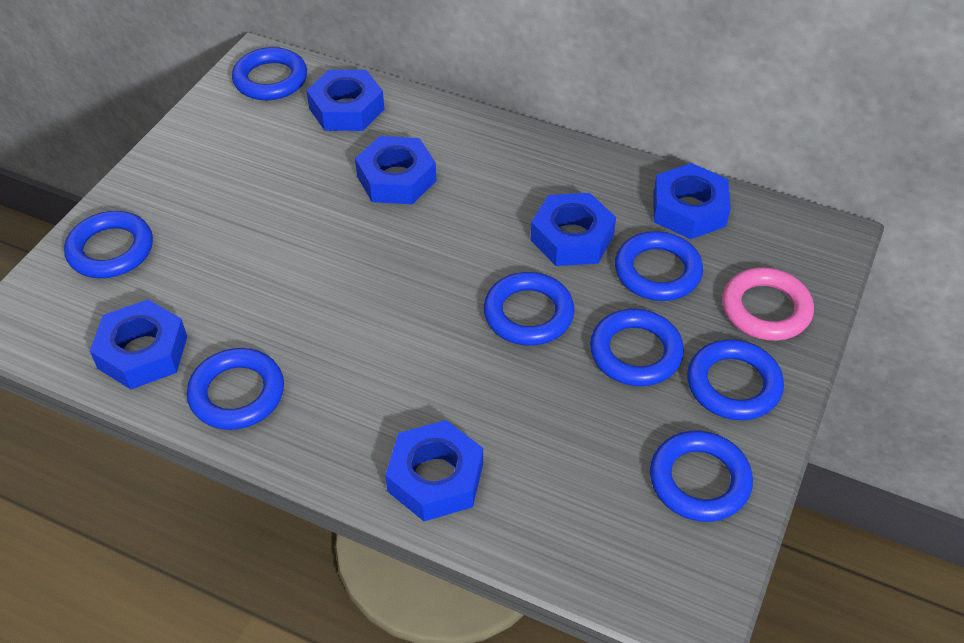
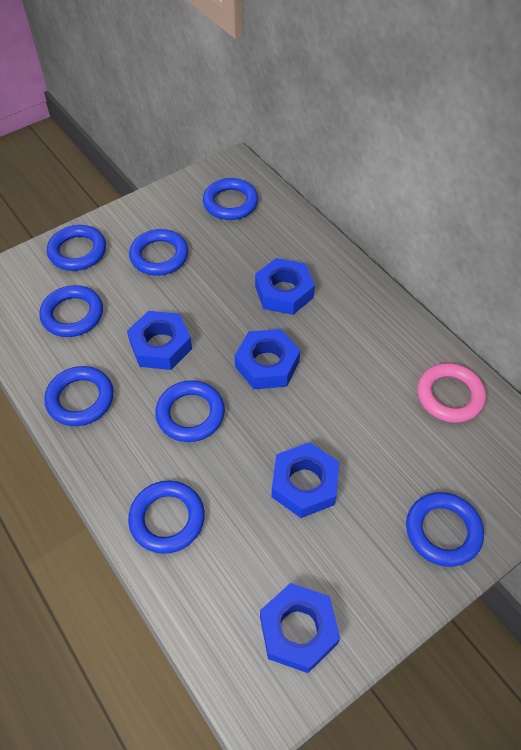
blue nut: 6 -> 5

